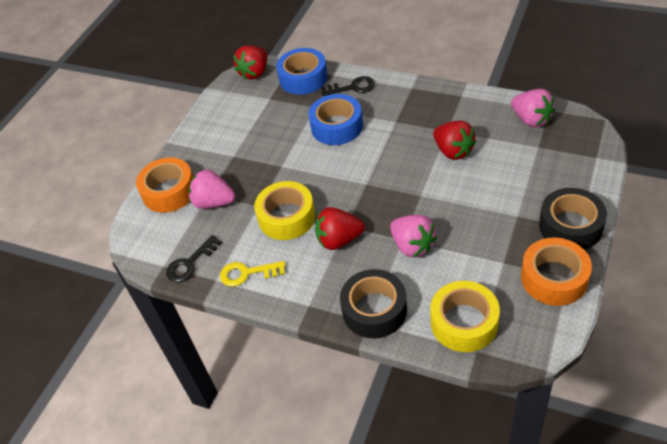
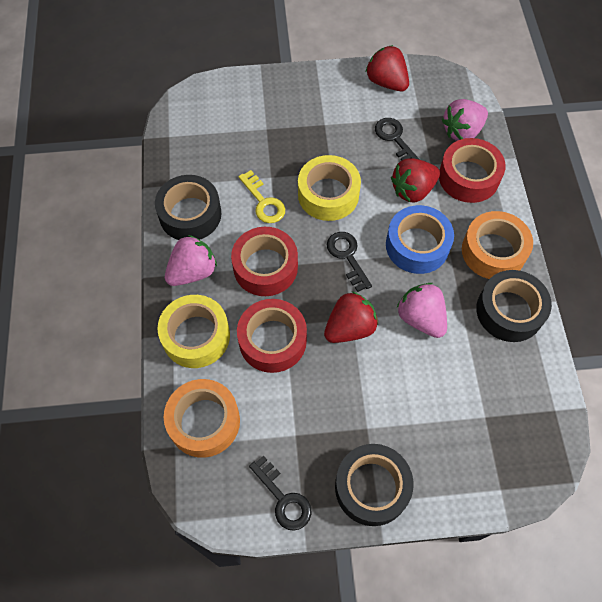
black key: 2 -> 3
black tape: 2 -> 3
blue tape: 2 -> 1
red tape: 0 -> 3

